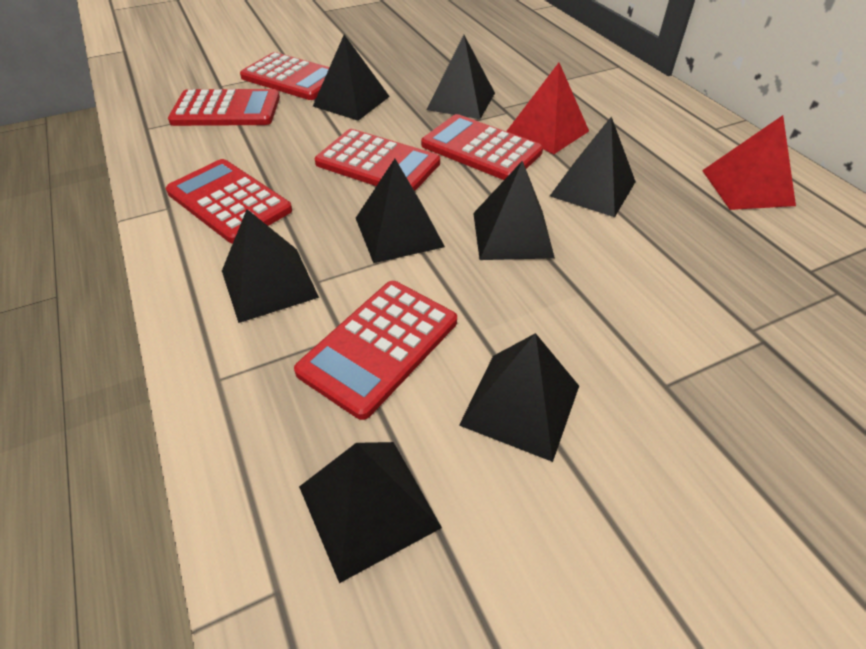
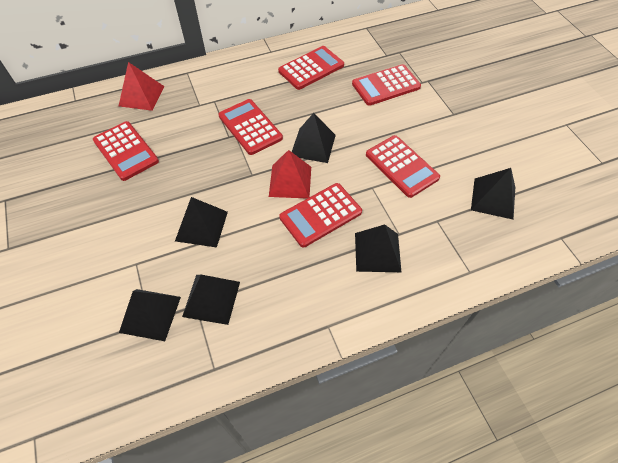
black pyramid: 8 -> 6

